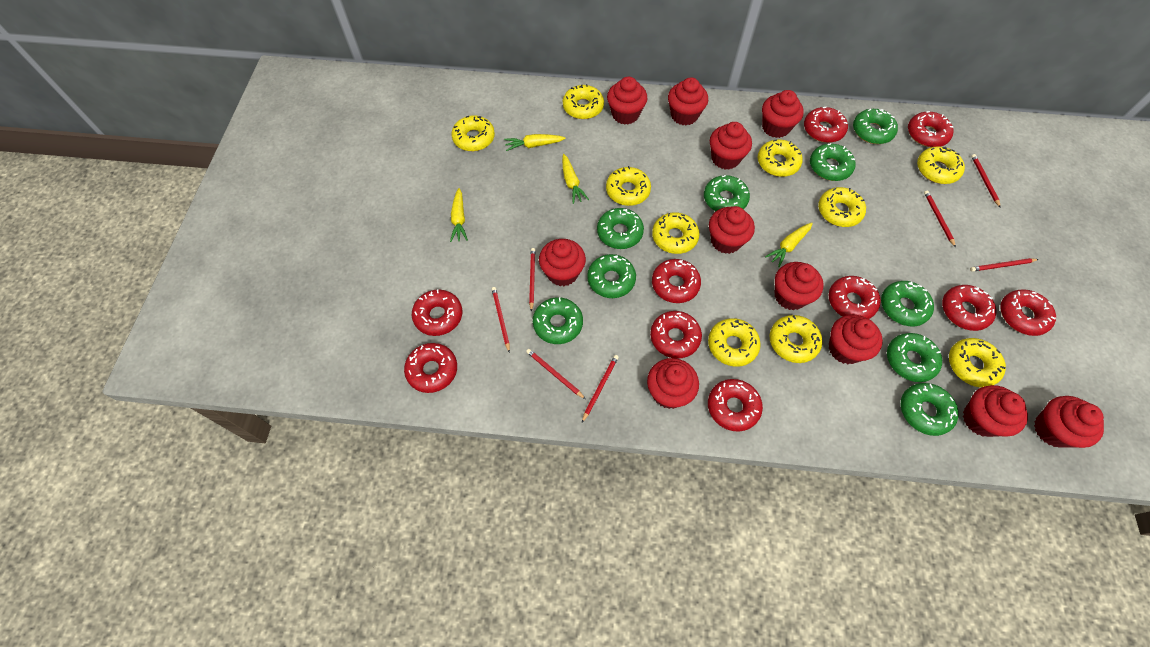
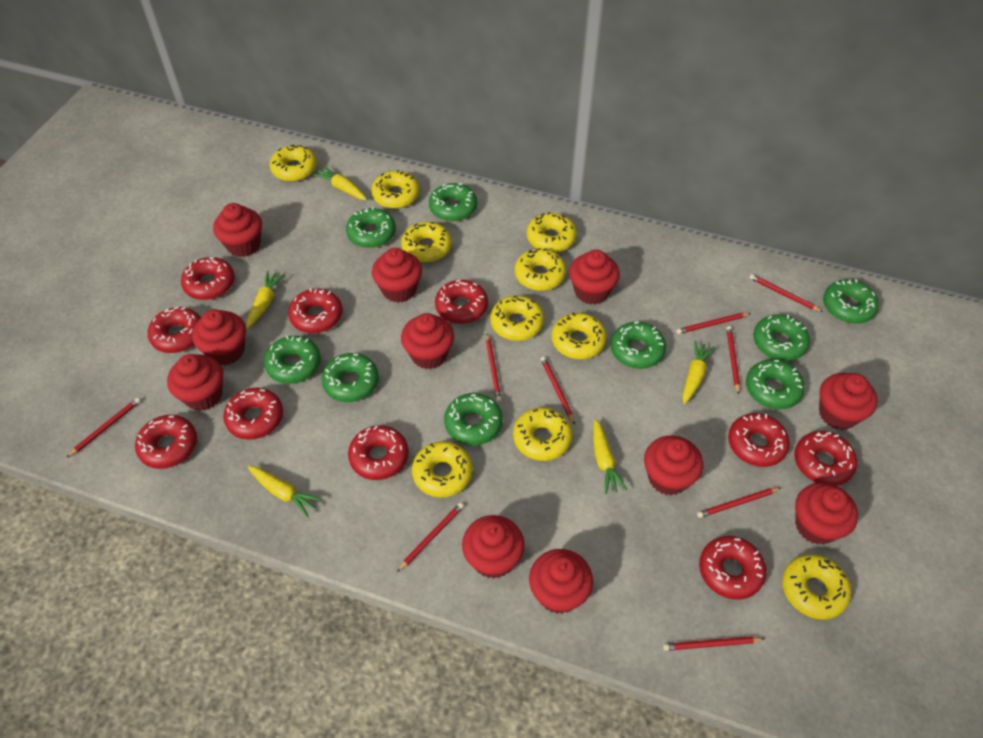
red pencil: 7 -> 9
yellow carrot: 4 -> 5

